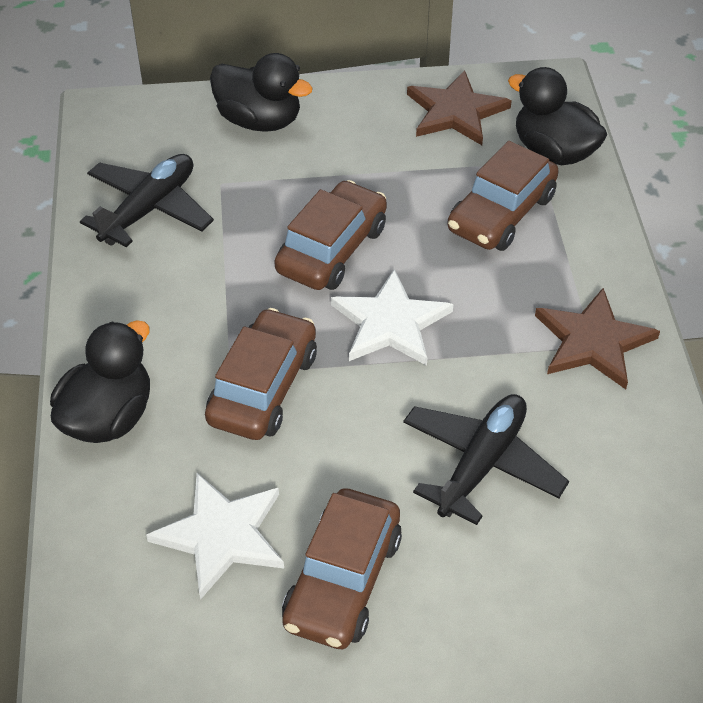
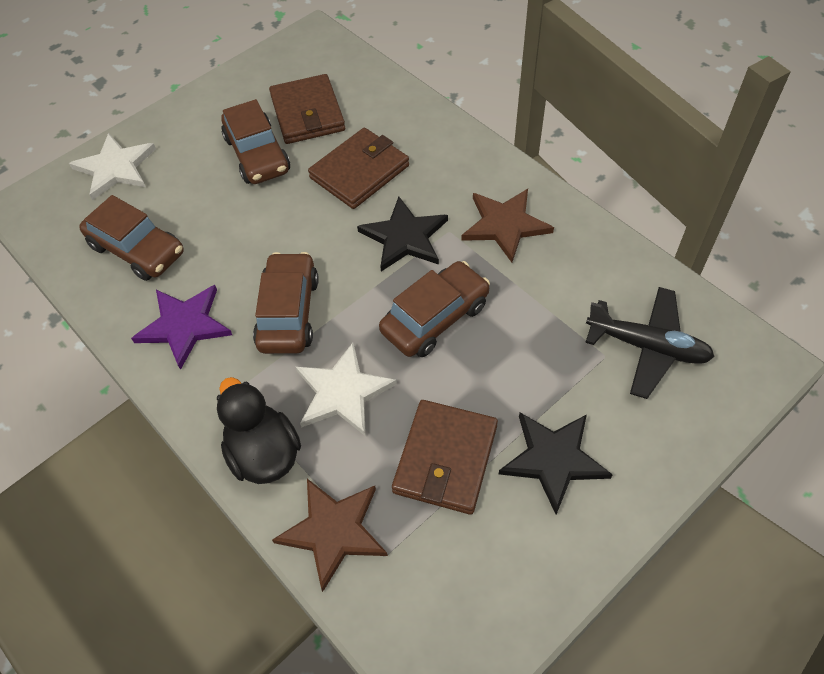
black duck: 3 -> 1
black plane: 2 -> 1
black star: 0 -> 2
brown wallet: 0 -> 3
purple star: 0 -> 1

